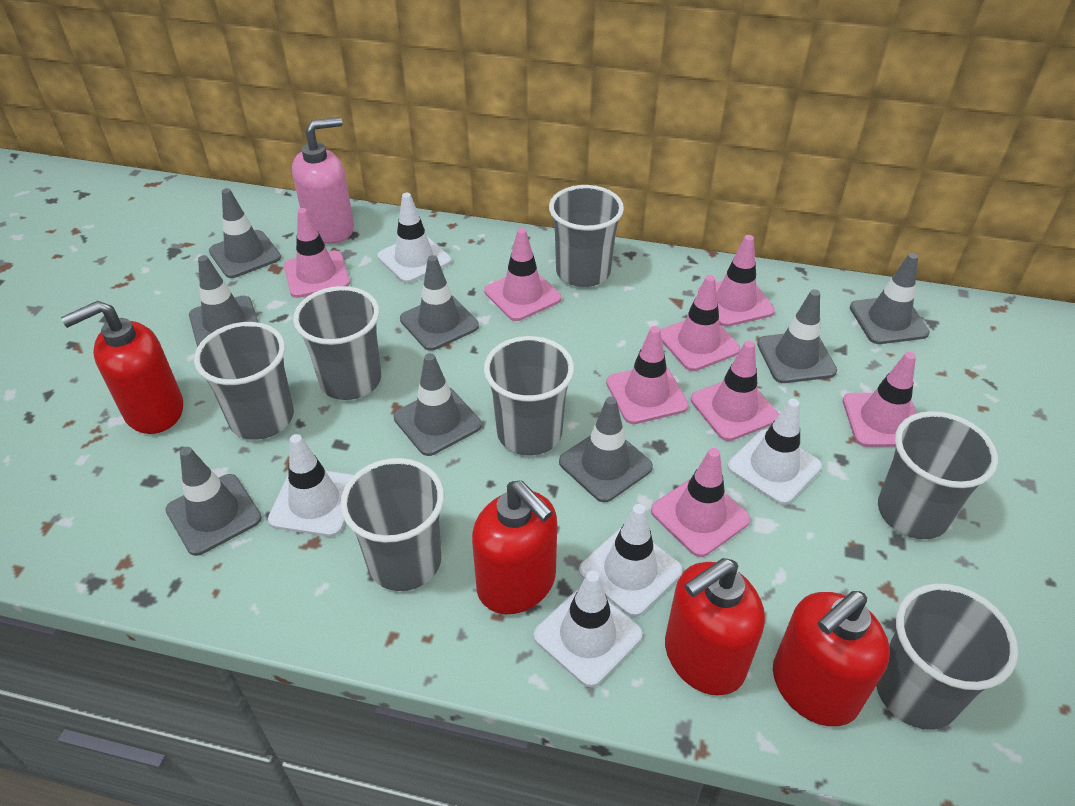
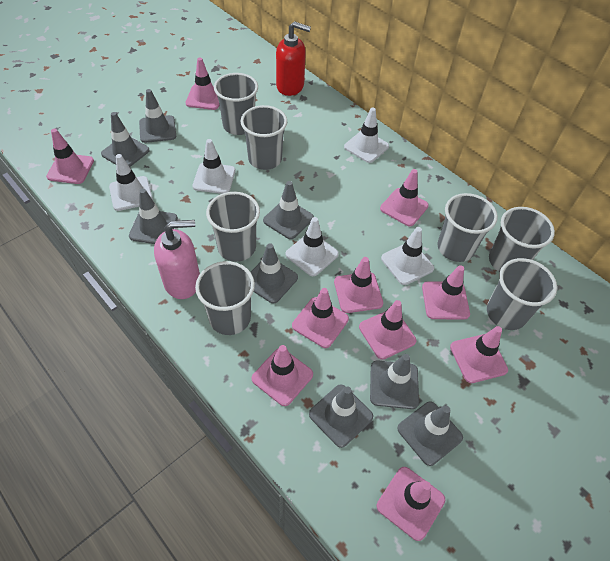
pink traffic cone: 8 -> 10
red soap dispenser: 4 -> 1

